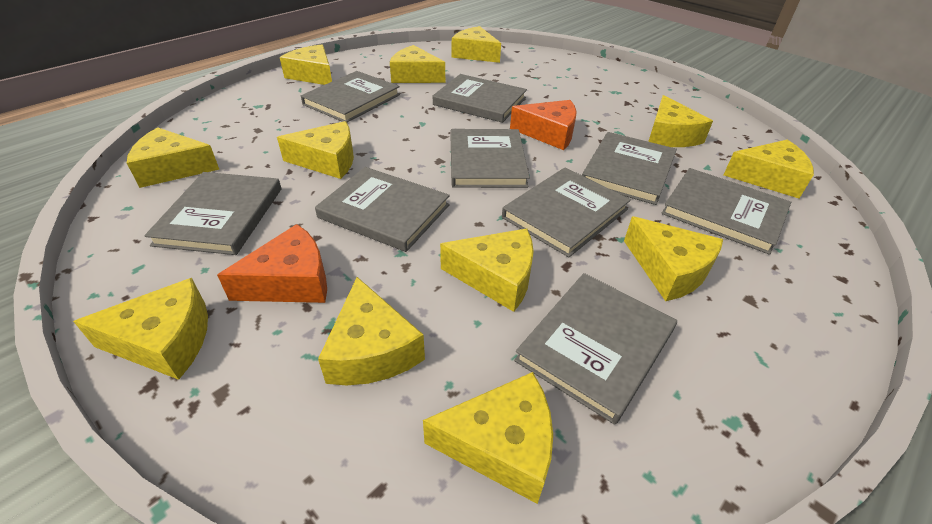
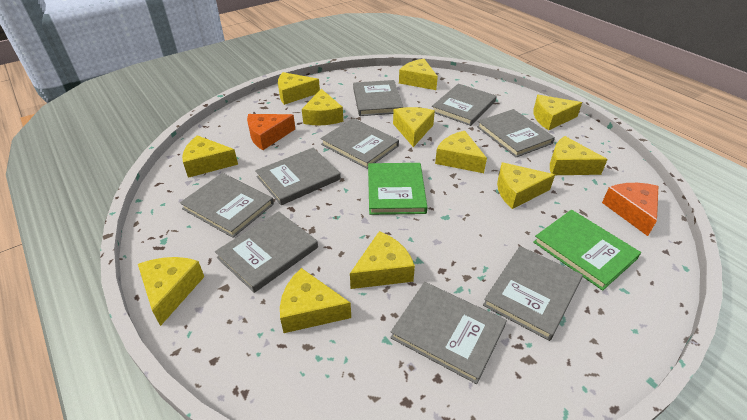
green book: 0 -> 2

